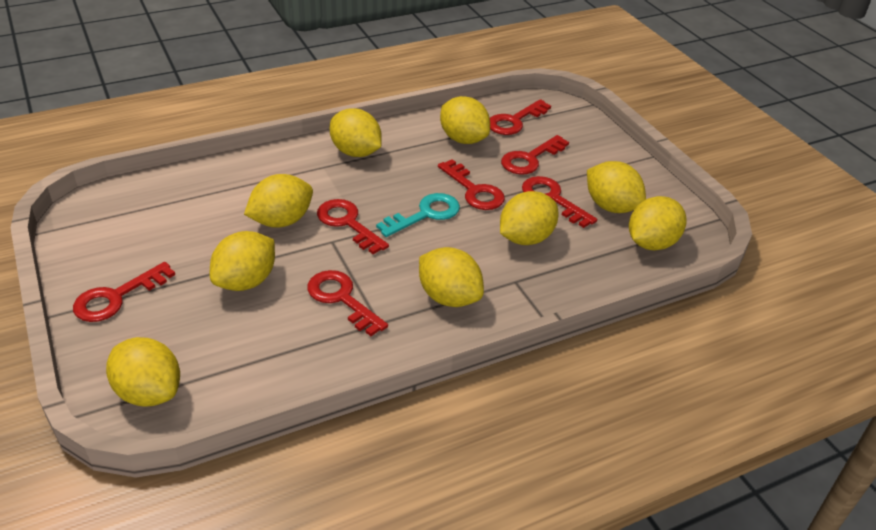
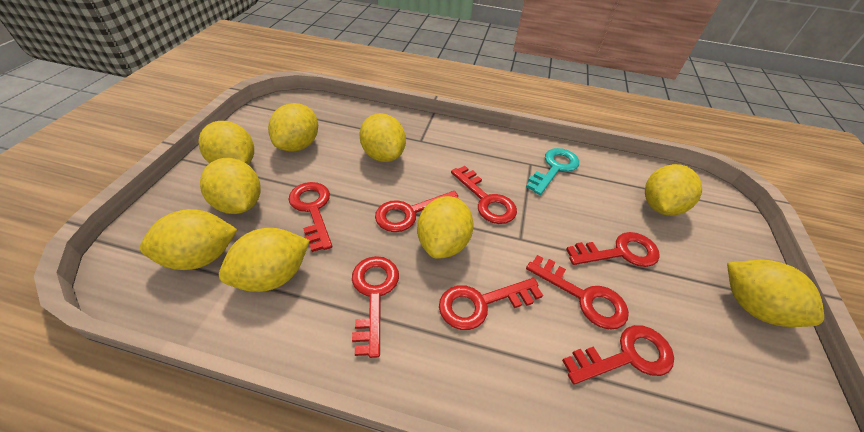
red key: 7 -> 8

